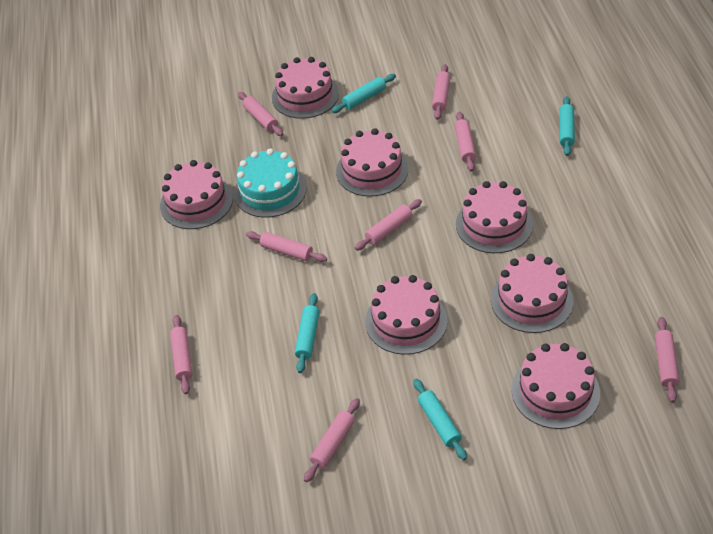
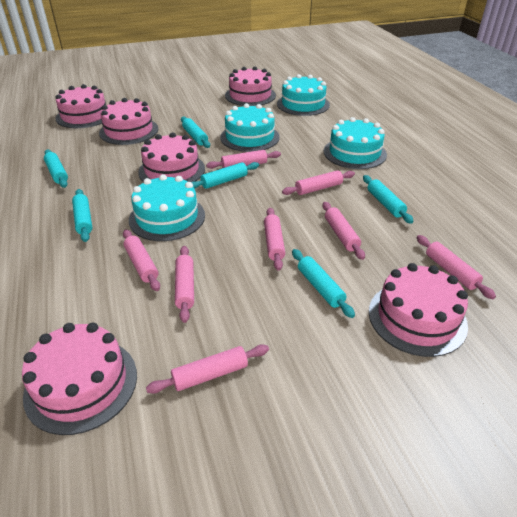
pink cake: 7 -> 6
turquoise cake: 1 -> 4
turquoise rolling pin: 4 -> 6

